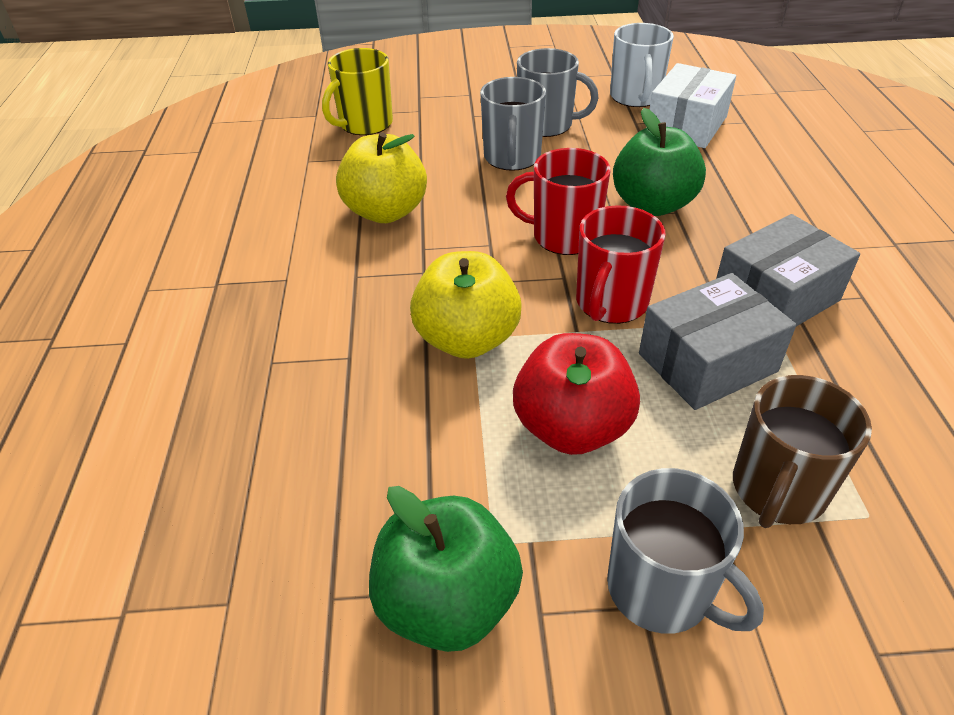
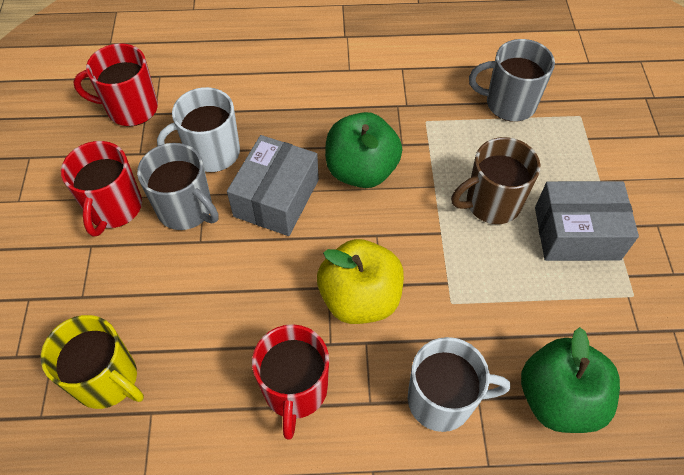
grey mug: 3 -> 2
red apple: 1 -> 0
red mug: 2 -> 3
white box: 1 -> 0
white mug: 1 -> 2
yellow apple: 2 -> 1

